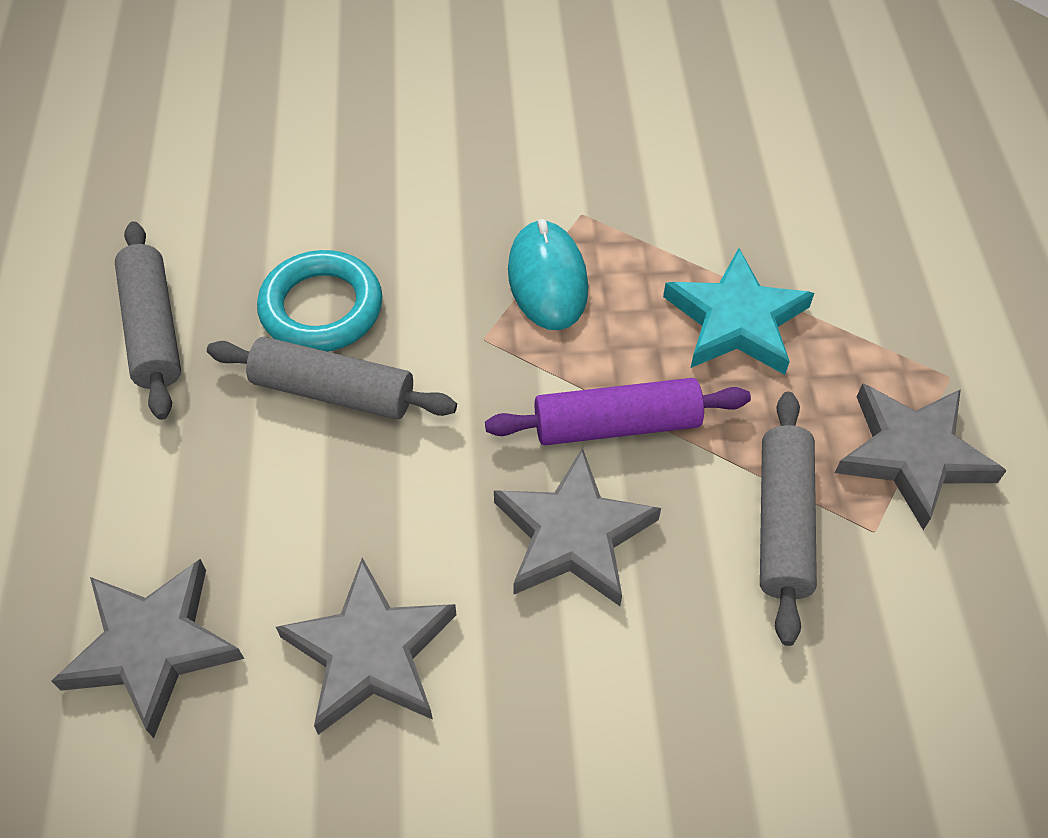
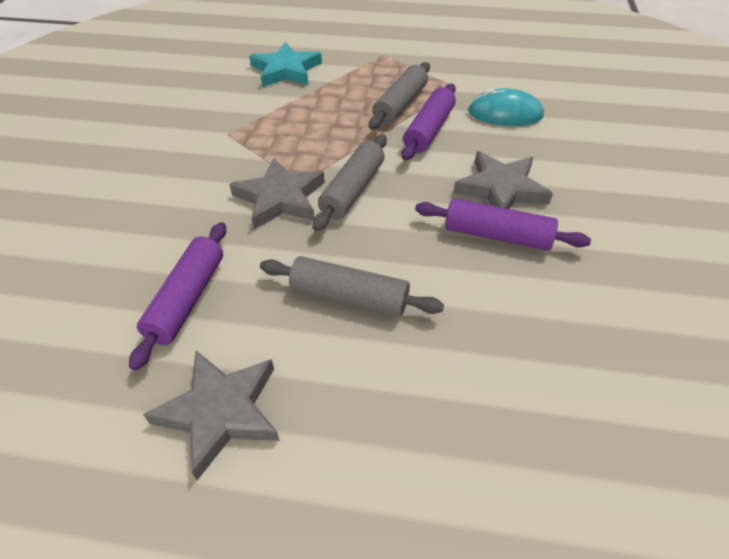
grey star: 4 -> 3
purple rolling pin: 1 -> 3
turquoise ring: 1 -> 0

